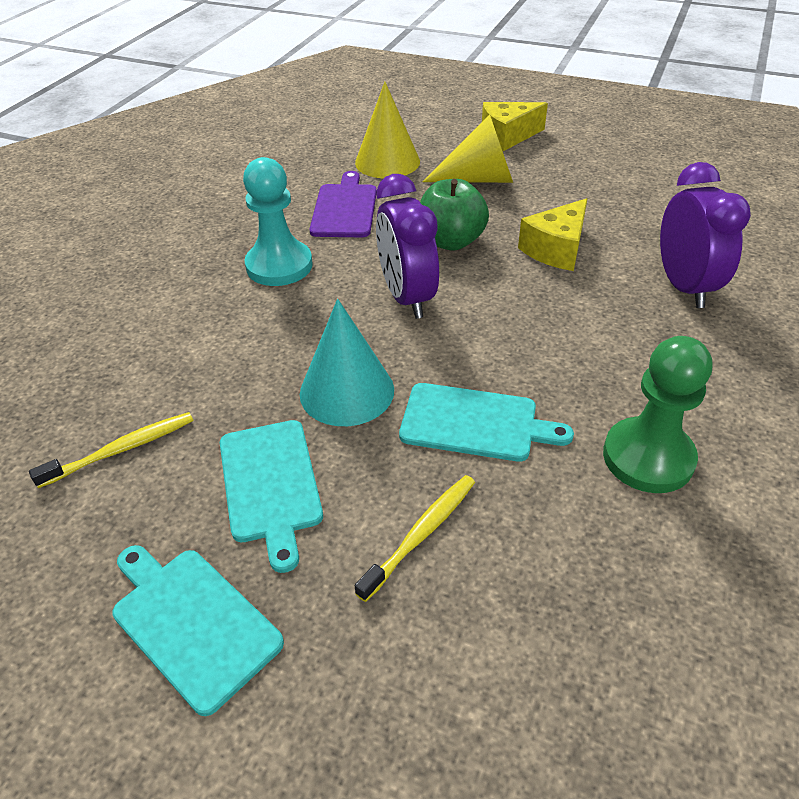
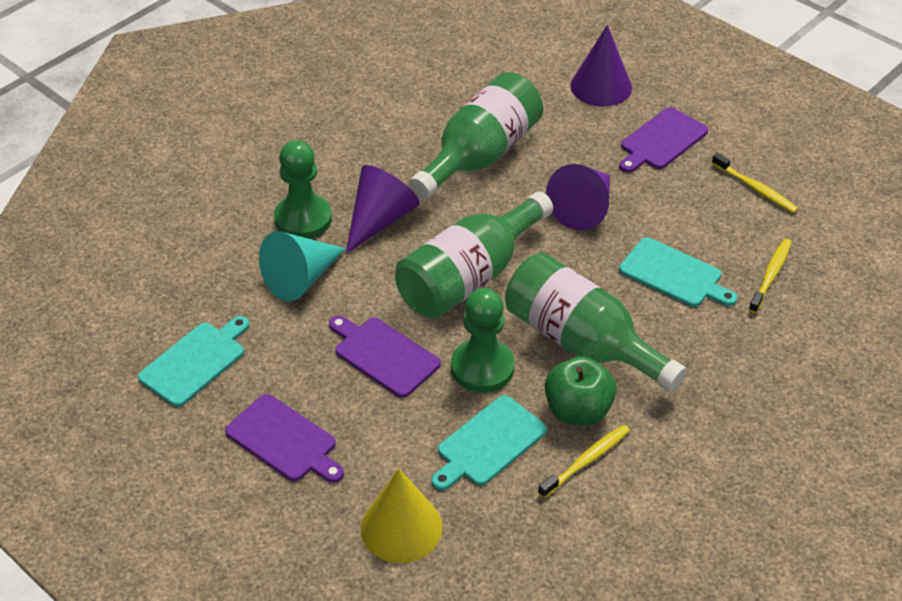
green bottle: 0 -> 3
green pawn: 1 -> 2
purple clock: 2 -> 0
purple cone: 0 -> 3
purple cutting board: 1 -> 3
turquoise pawn: 1 -> 0
yellow cheese: 2 -> 0
yellow cone: 2 -> 1
yellow toothbrush: 2 -> 3

